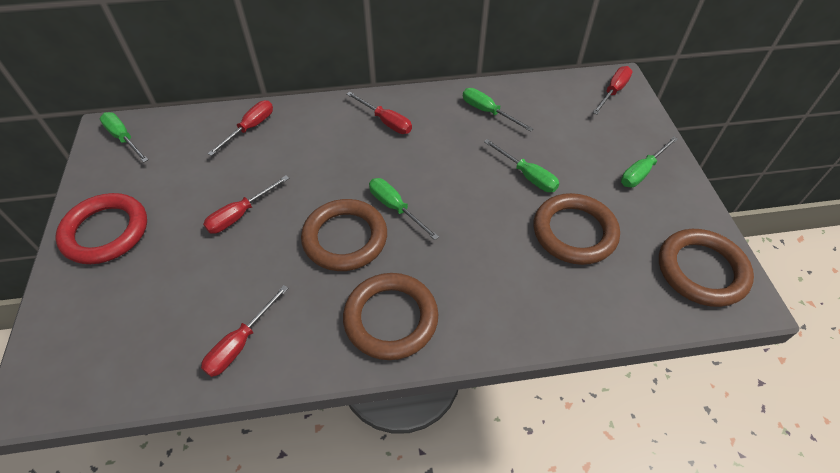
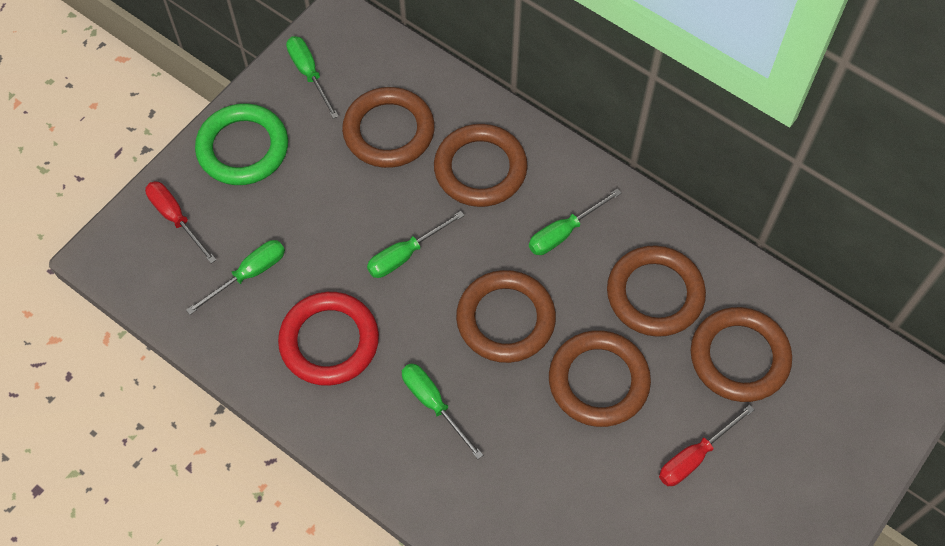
brown ring: 4 -> 6
green ring: 0 -> 1
red screwdriver: 5 -> 2

